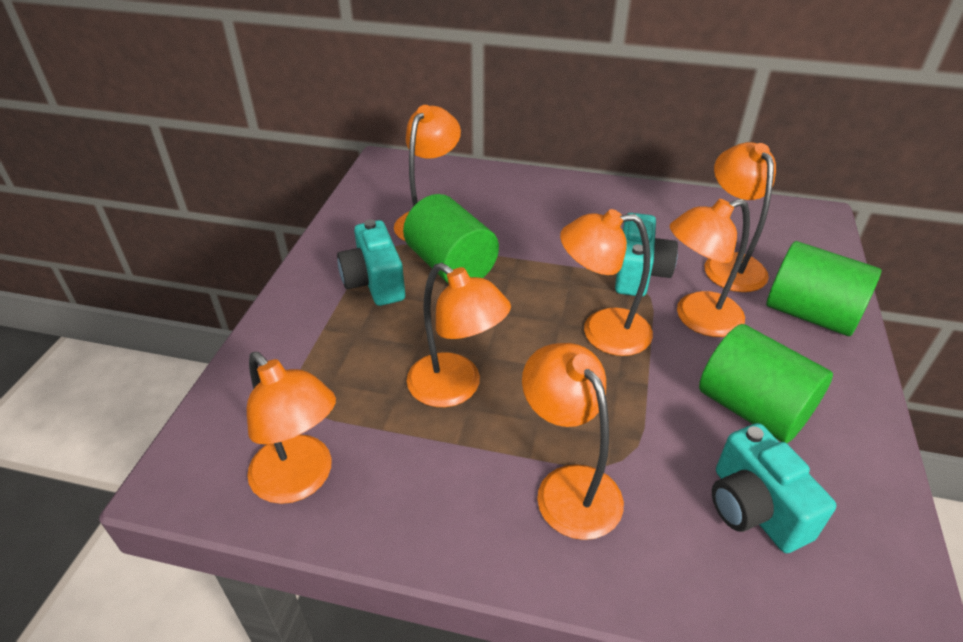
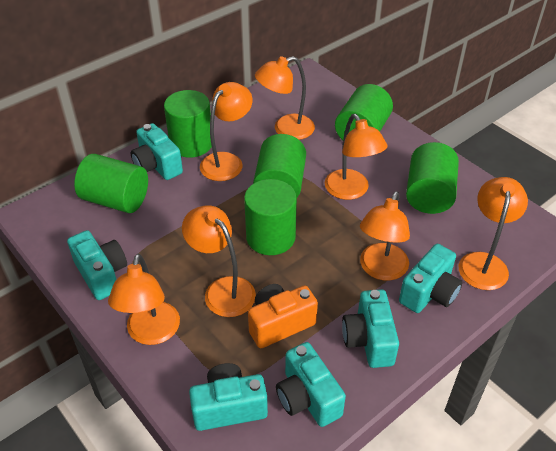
green cylinder: 3 -> 6
orange camera: 0 -> 1
turquoise camera: 3 -> 6

